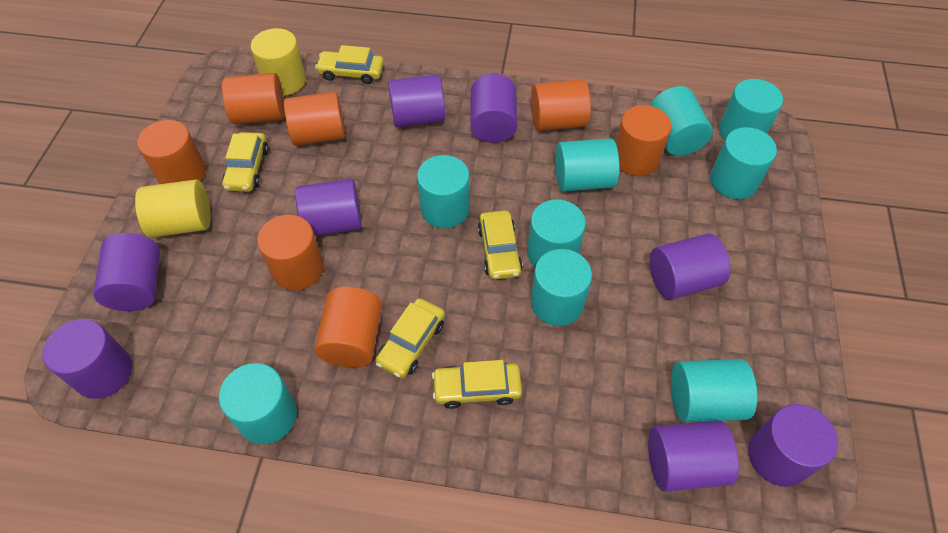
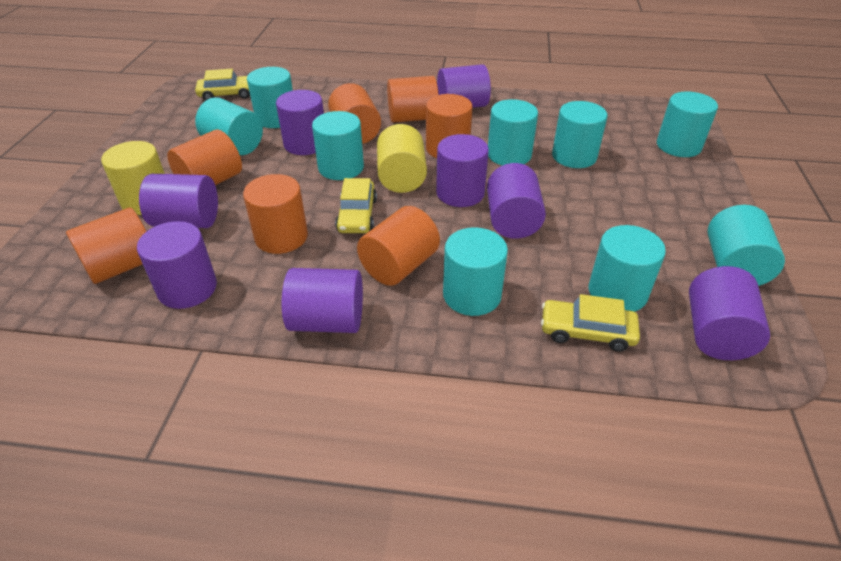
yellow car: 5 -> 3

